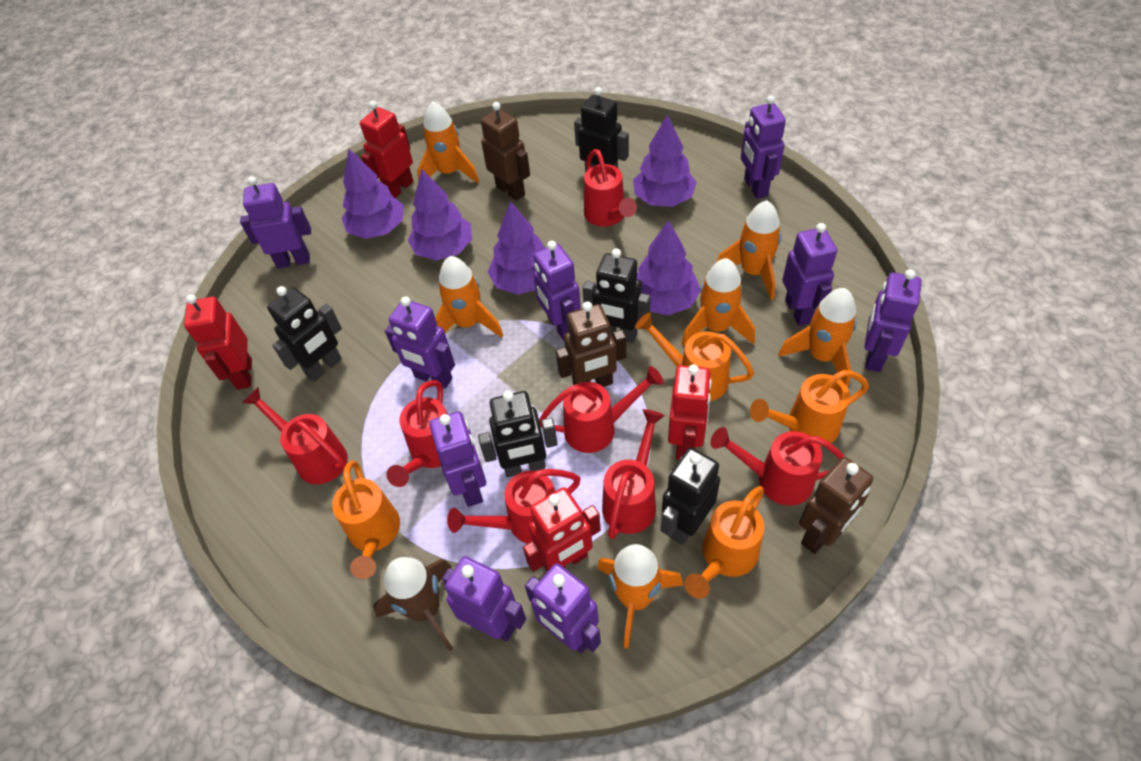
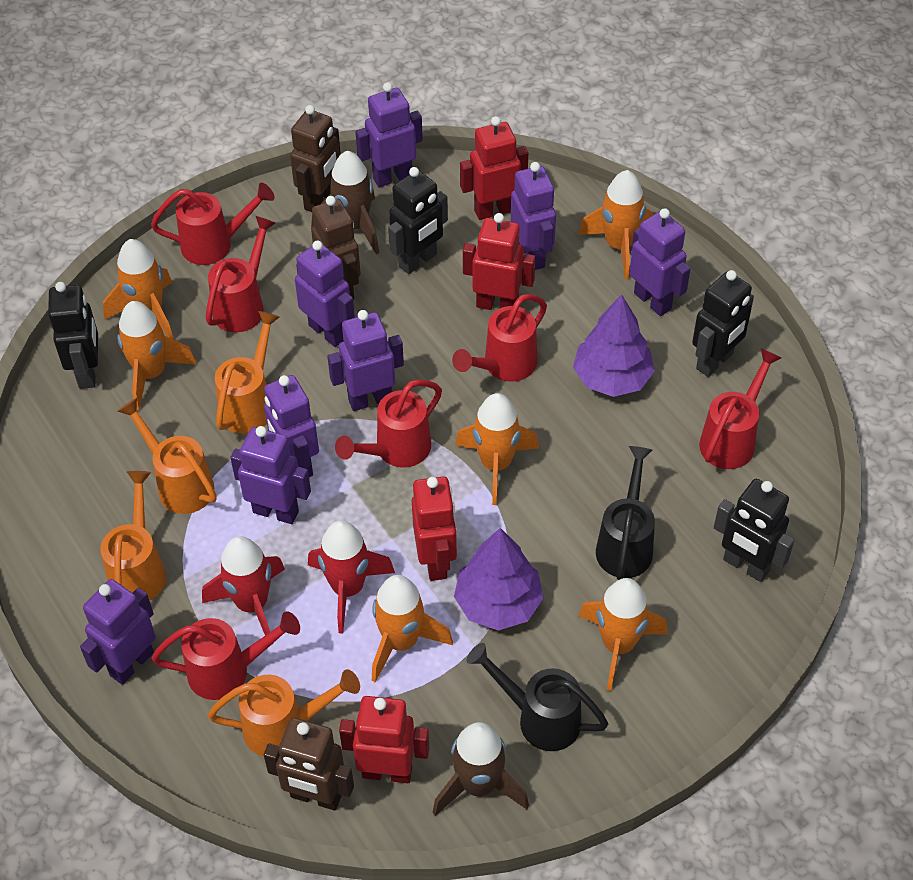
black robot: 5 -> 4
black watering can: 0 -> 2
brown rocket: 1 -> 2
purple robot: 9 -> 8
purple tree: 5 -> 2
red rocket: 0 -> 2
red watering can: 7 -> 6

